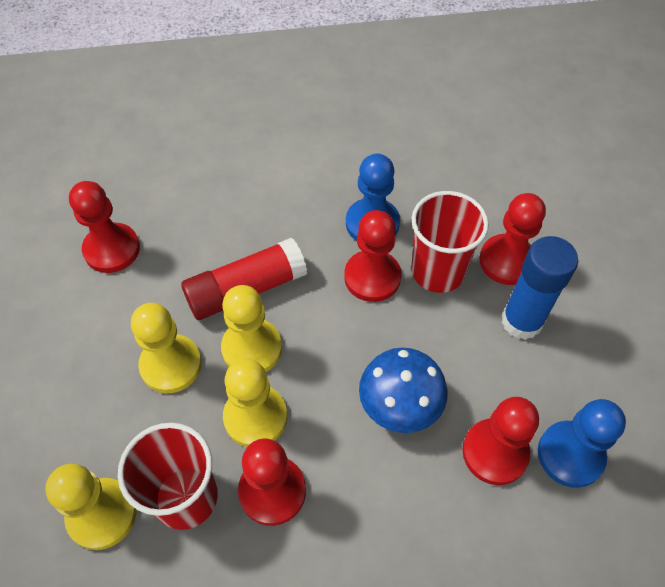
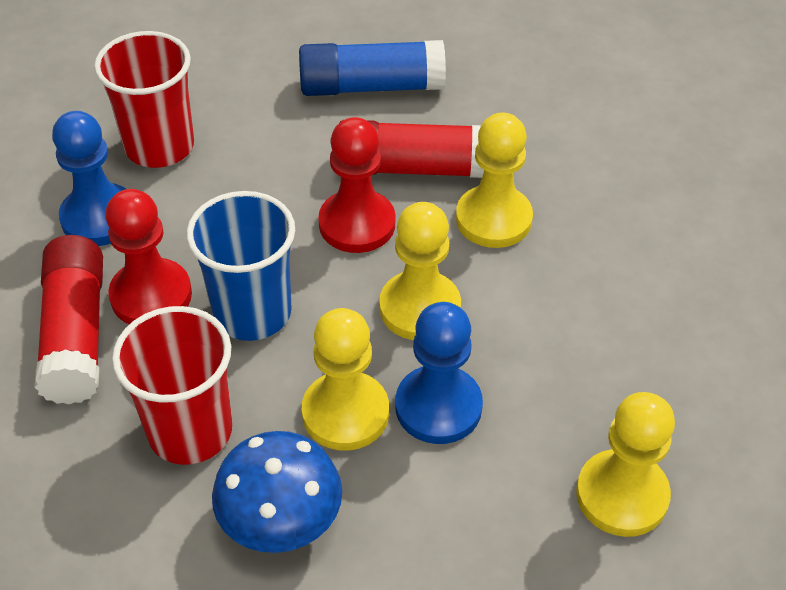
blue cup: 0 -> 1
red glue stick: 1 -> 2
red pawn: 5 -> 2

